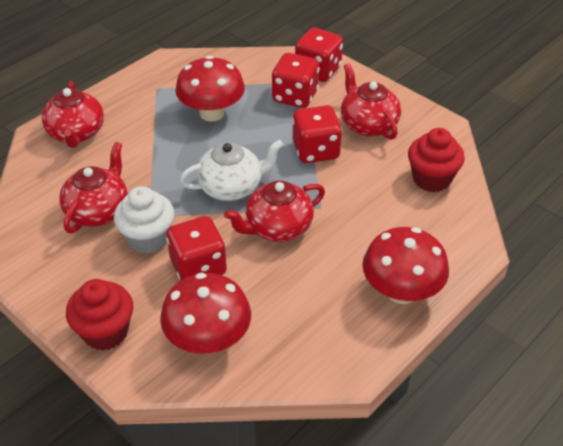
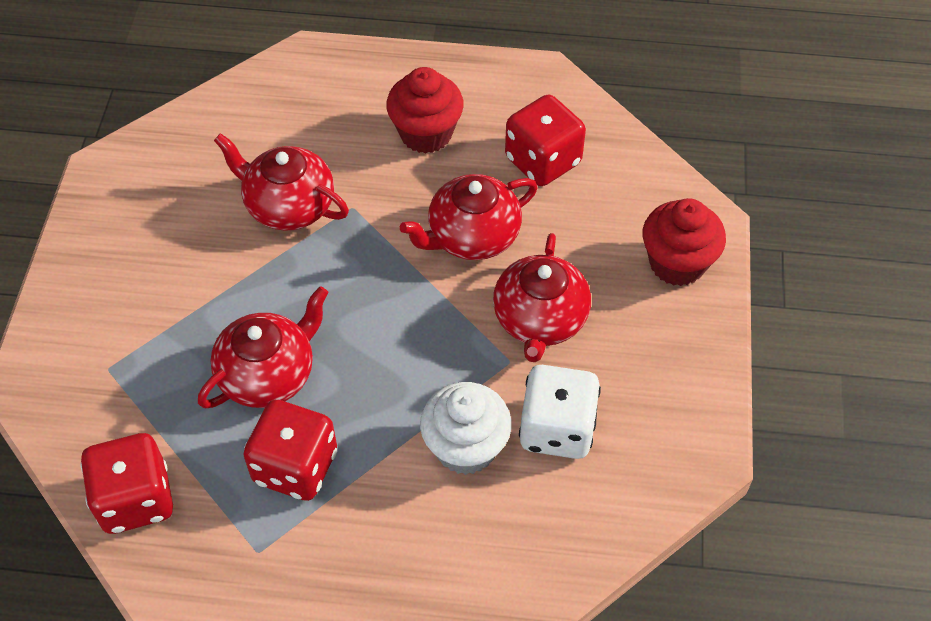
red dice: 4 -> 3
red mushroom: 3 -> 0
white dice: 0 -> 1
white teapot: 1 -> 0

